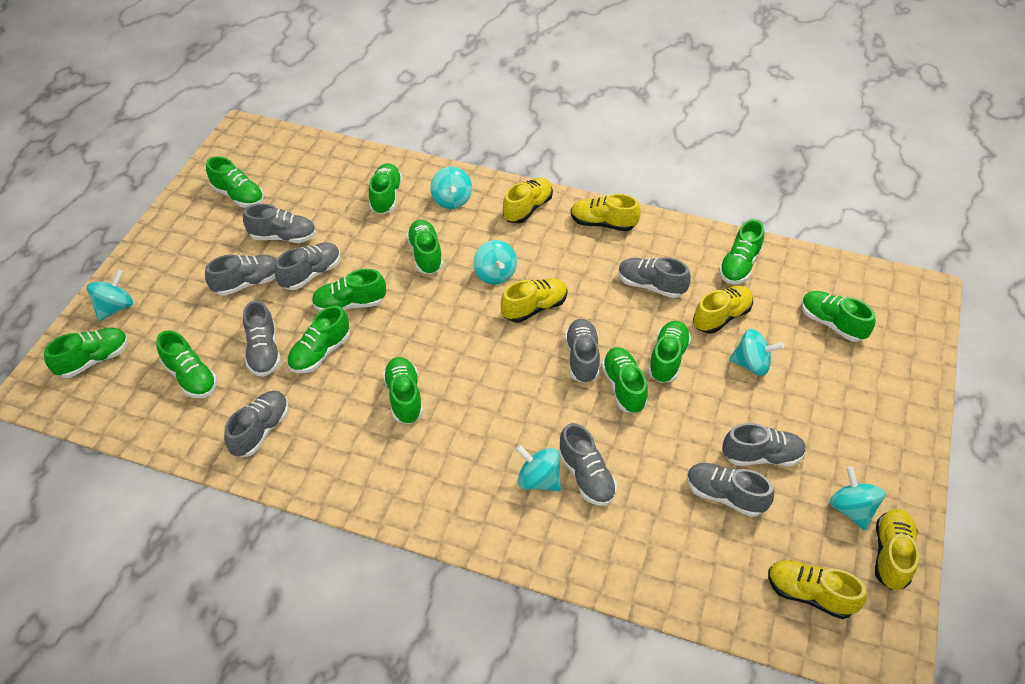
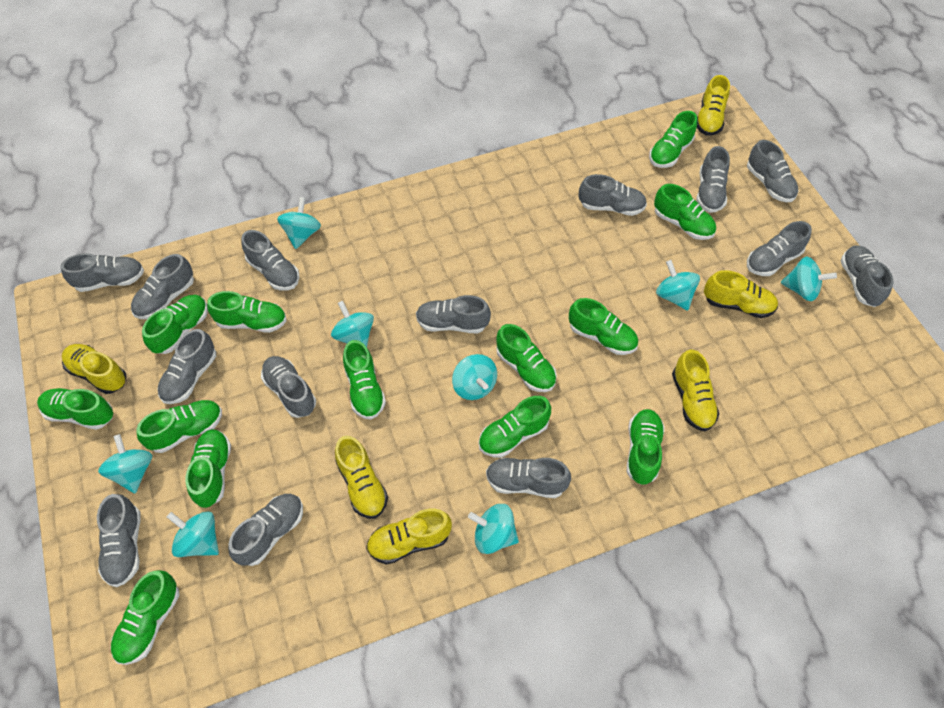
green shoe: 12 -> 13
grey shoe: 10 -> 14
turquoise spinning top: 6 -> 8

